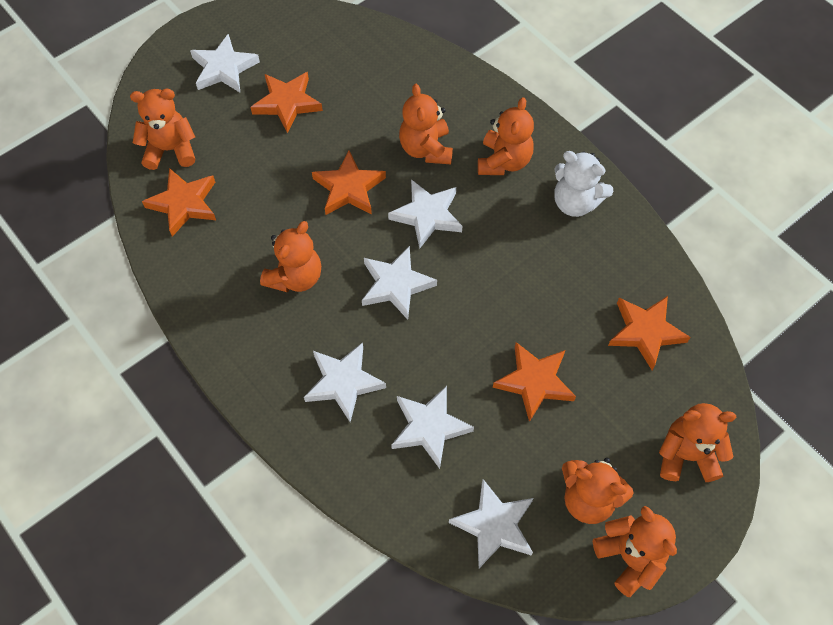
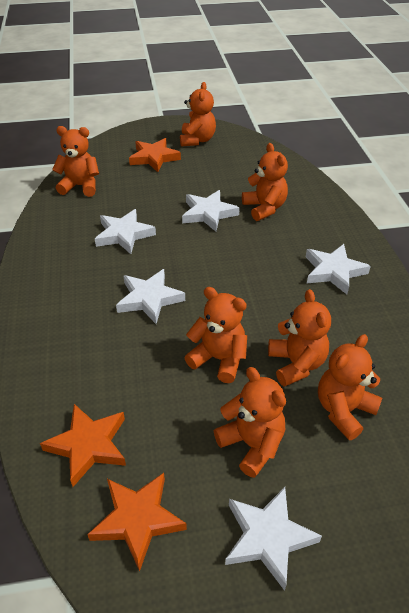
orange star: 5 -> 3
white star: 6 -> 5
white teddy bear: 1 -> 0

